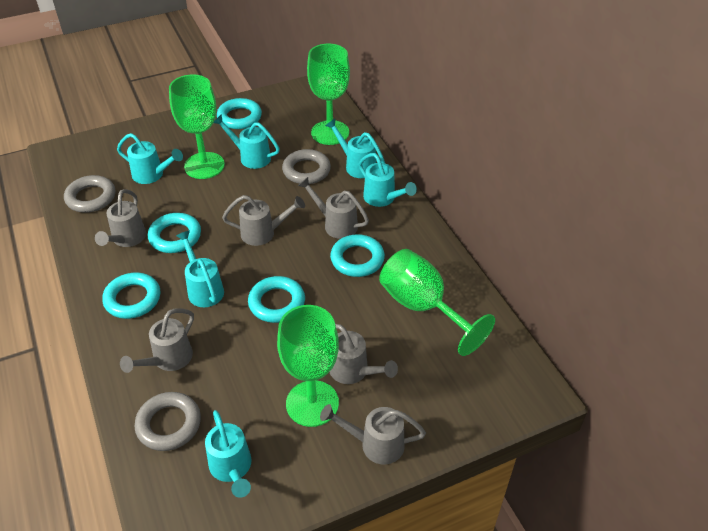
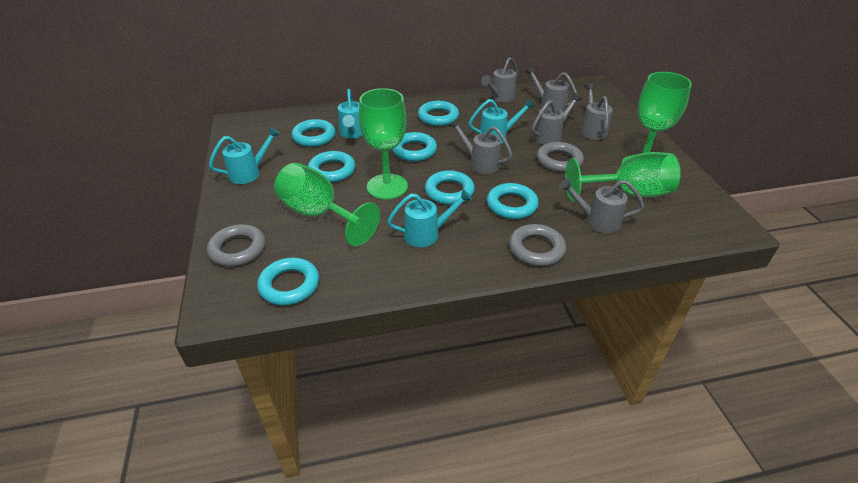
turquoise ring: 5 -> 7
turquoise watering can: 6 -> 4

